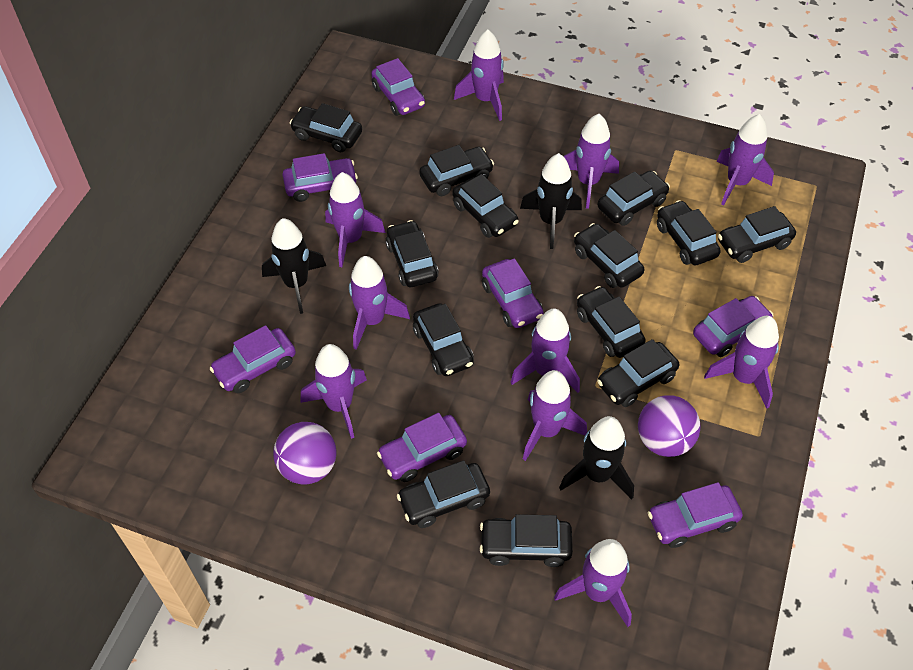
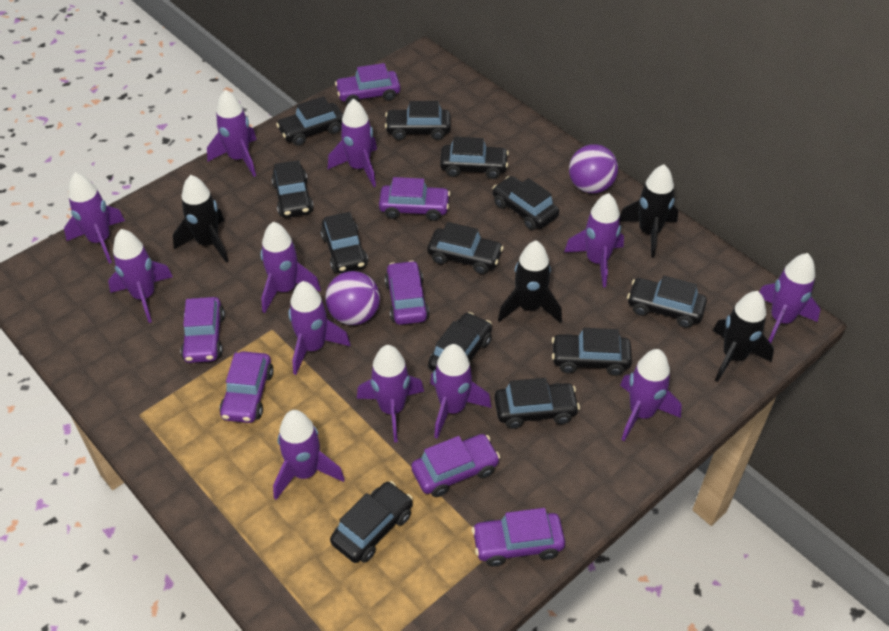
black car: 13 -> 12
black rocket: 3 -> 4
purple rocket: 10 -> 12

